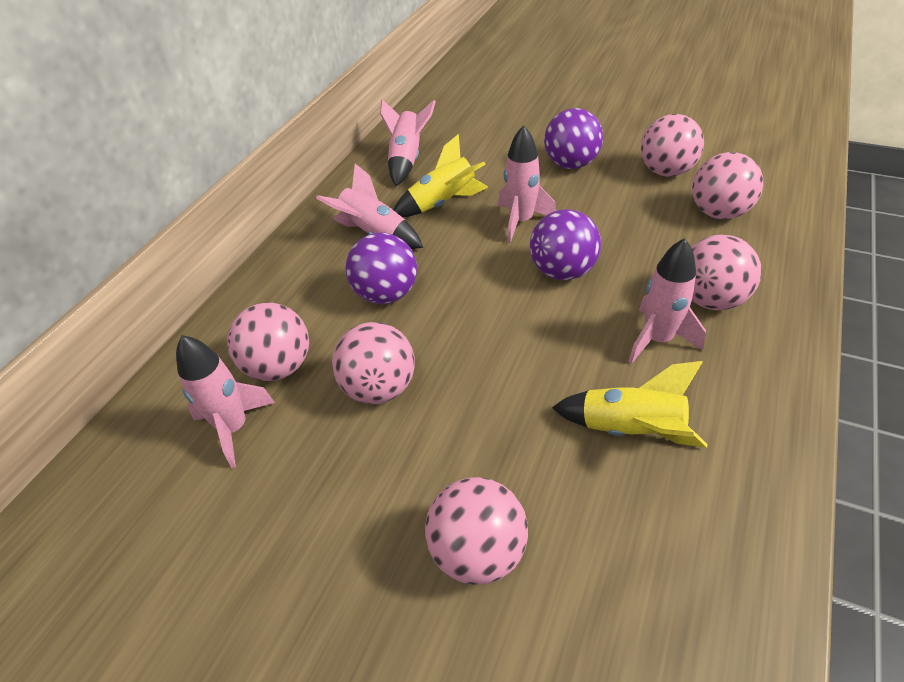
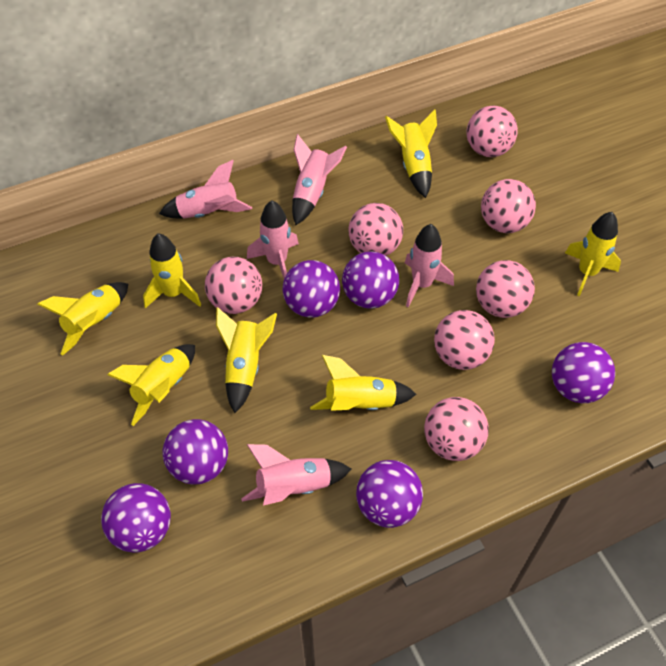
pink ball: 6 -> 7
purple ball: 3 -> 6
yellow rocket: 2 -> 7

